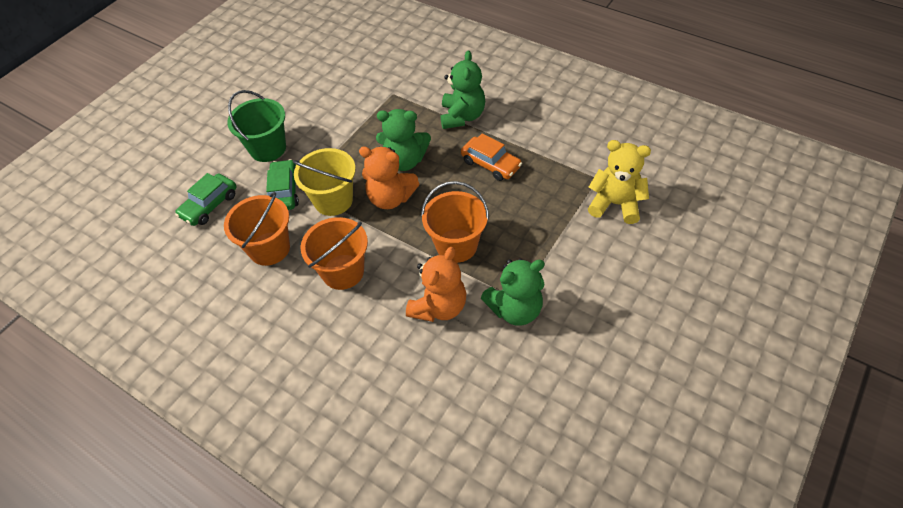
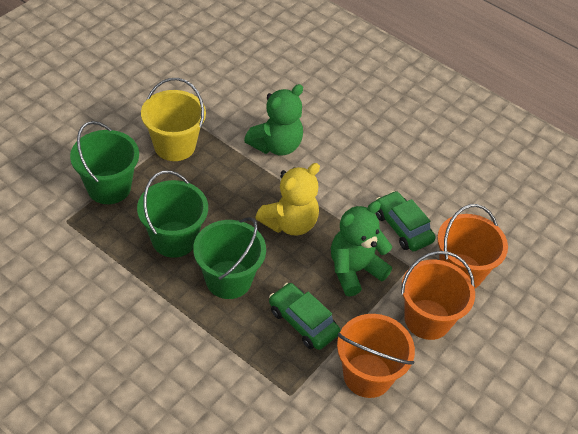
green bucket: 1 -> 3
green teddy bear: 3 -> 2
orange car: 1 -> 0
orange teddy bear: 2 -> 0

